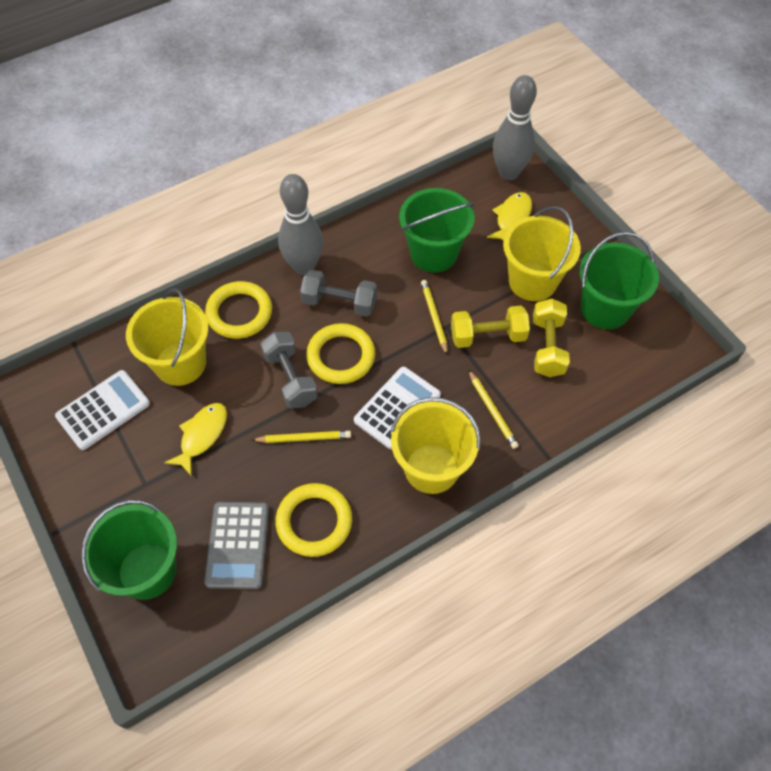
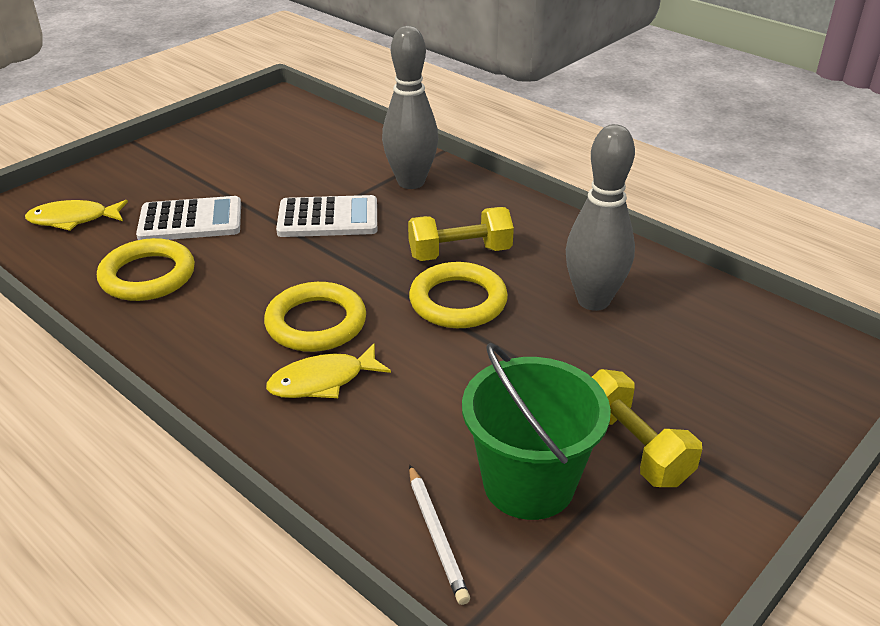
green bucket: 3 -> 1
grey calculator: 1 -> 0
grey dumbbell: 2 -> 0
white pencil: 0 -> 1
yellow bucket: 3 -> 0
yellow pencil: 3 -> 0

